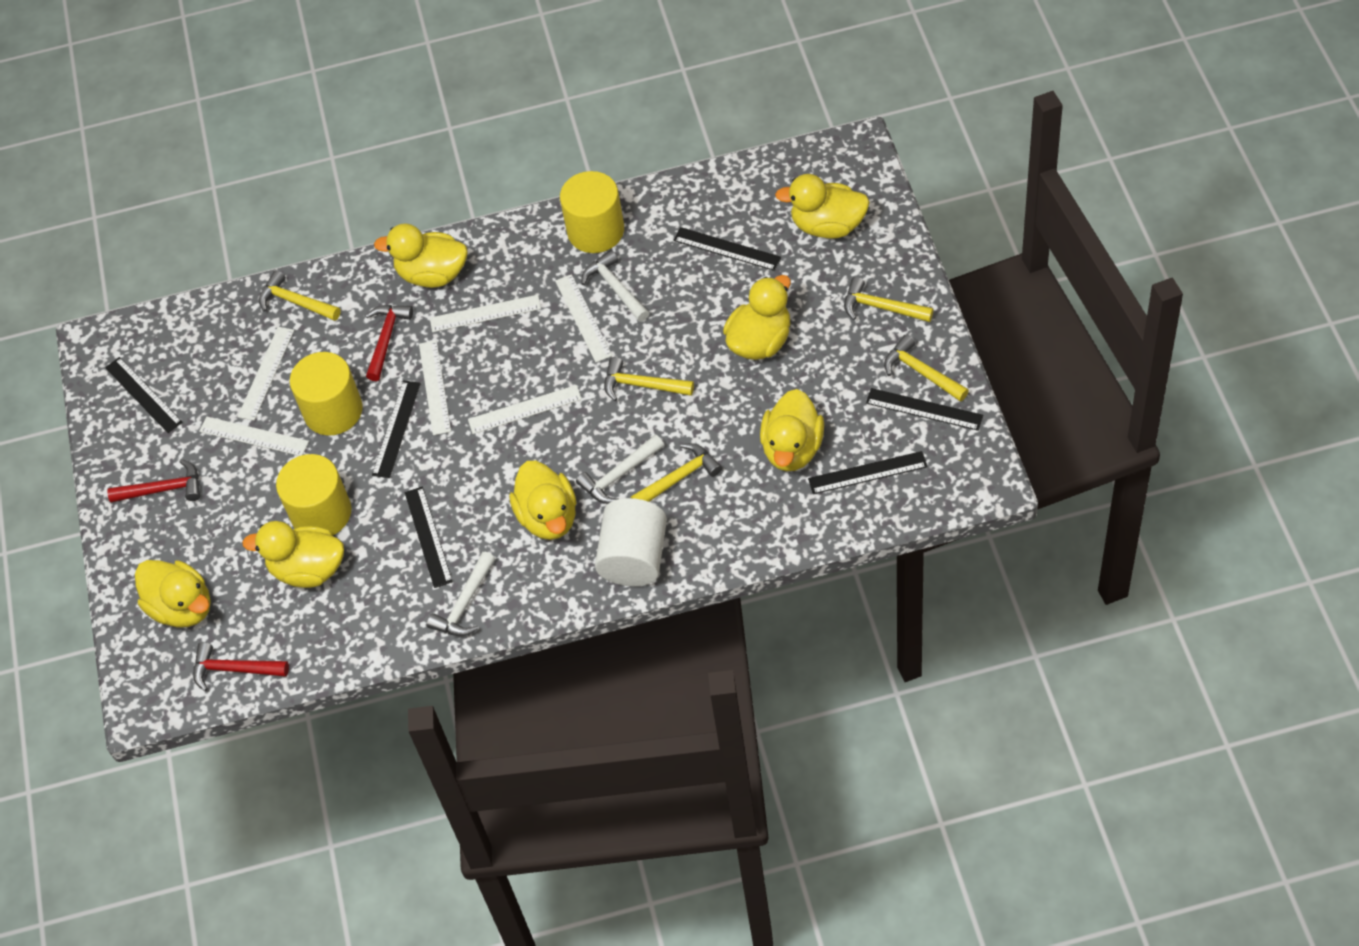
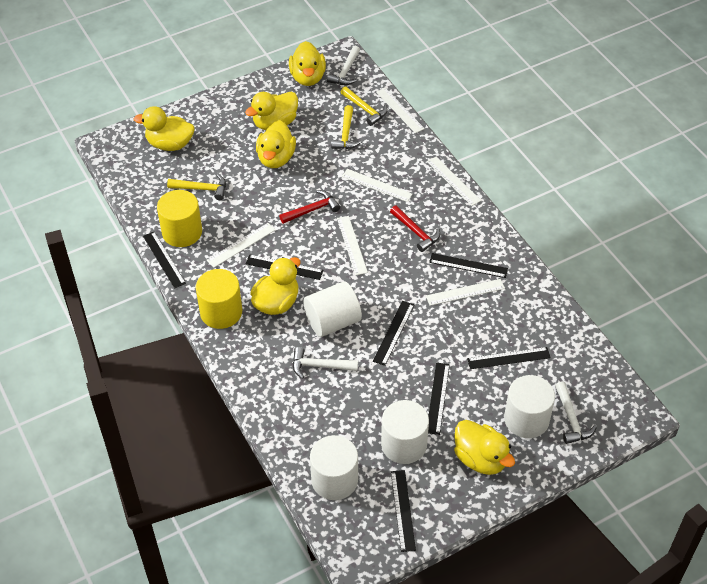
black ruler: 6 -> 7
red hammer: 3 -> 2
white cylinder: 1 -> 4
yellow cylinder: 3 -> 2
yellow duck: 7 -> 6
yellow hammer: 5 -> 3

